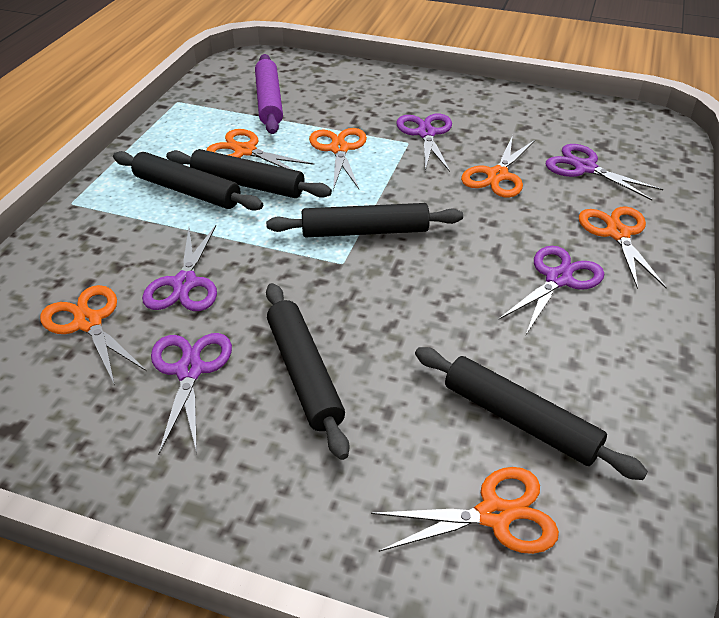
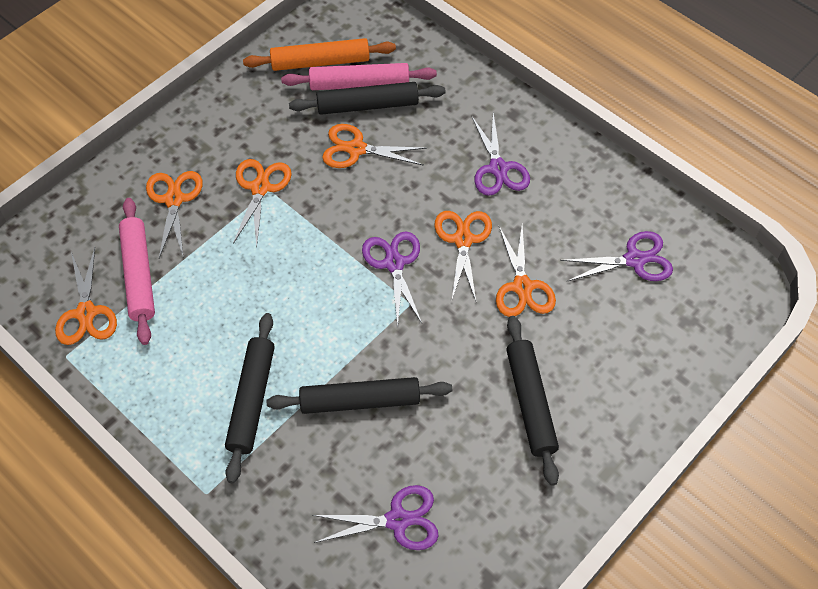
black rolling pin: 5 -> 4
orange rolling pin: 0 -> 1
pink rolling pin: 0 -> 2
purple rolling pin: 1 -> 0
purple scissors: 5 -> 4

